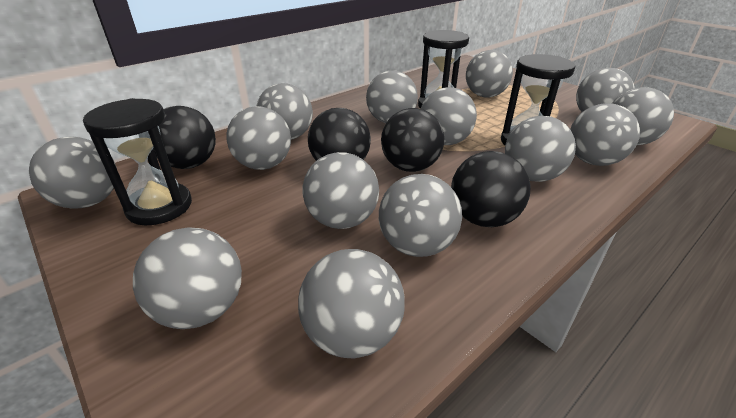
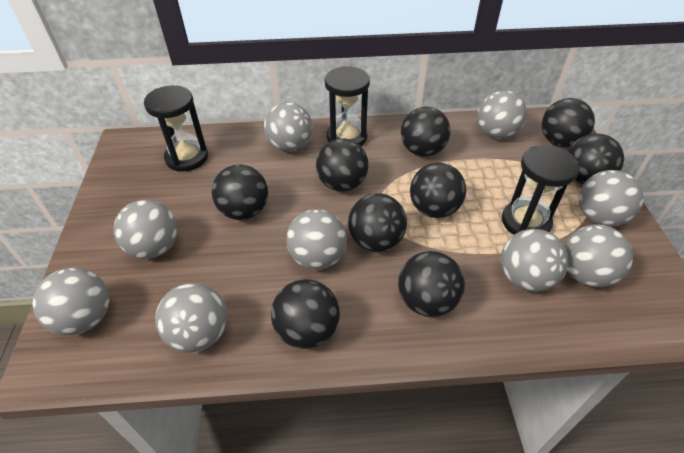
black ball: 4 -> 9
grey ball: 14 -> 9

